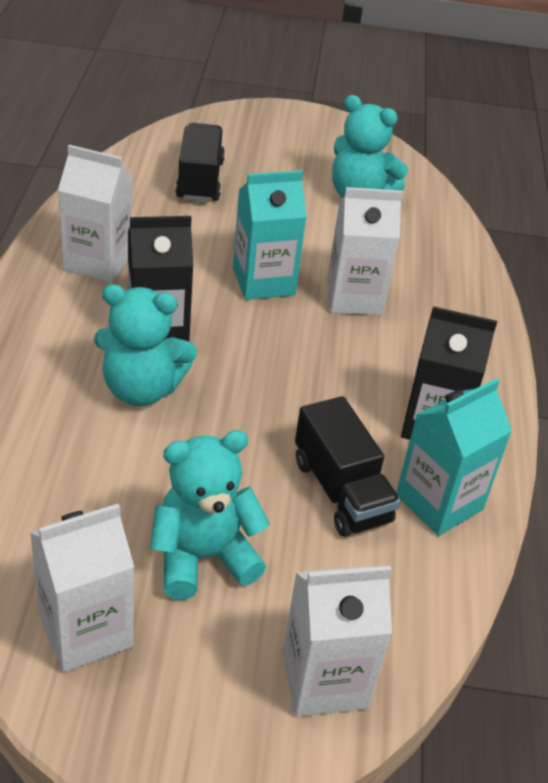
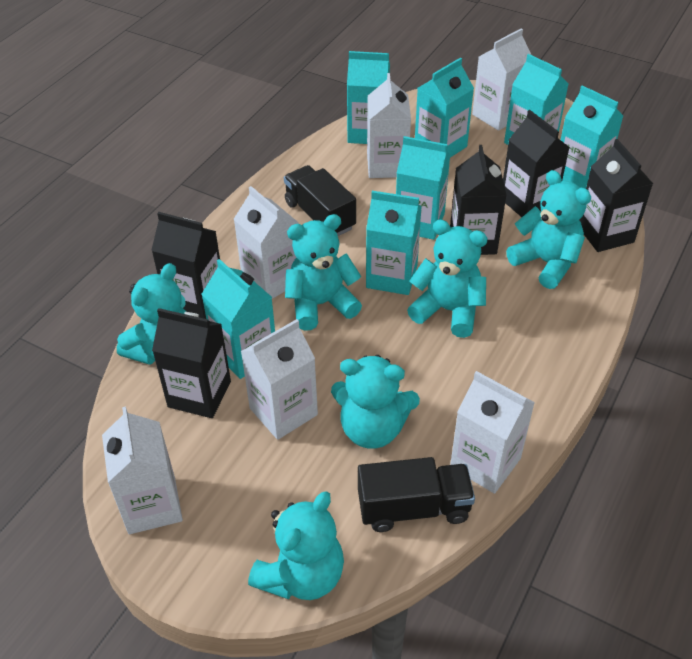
black carton: 2 -> 5
turquoise carton: 2 -> 7
turquoise teddy bear: 3 -> 6
white carton: 4 -> 6

